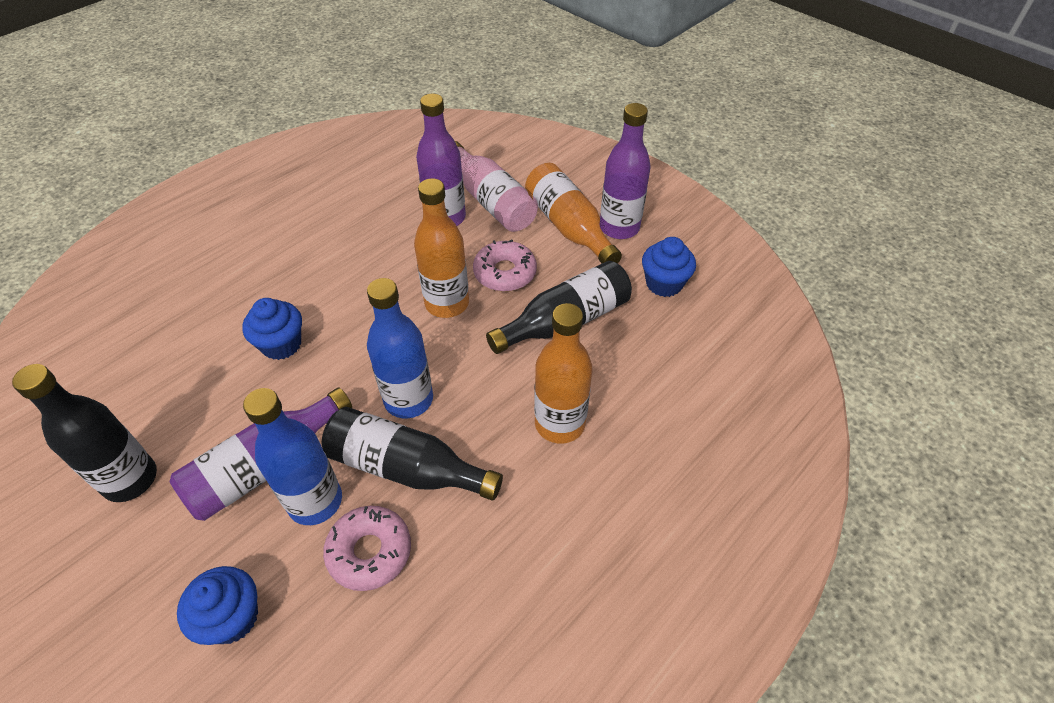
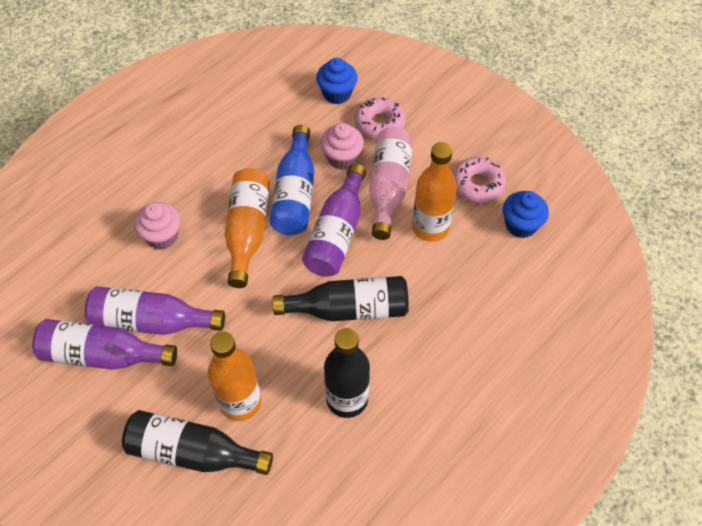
blue bottle: 2 -> 1
blue cupcake: 3 -> 2
pink cupcake: 0 -> 2

